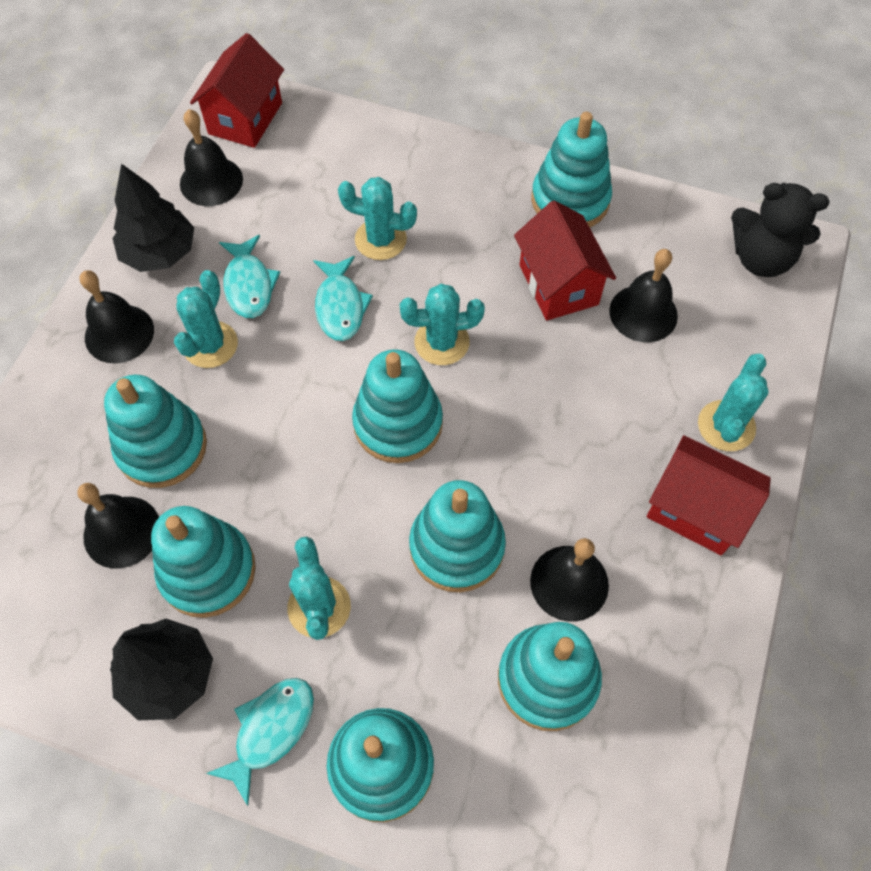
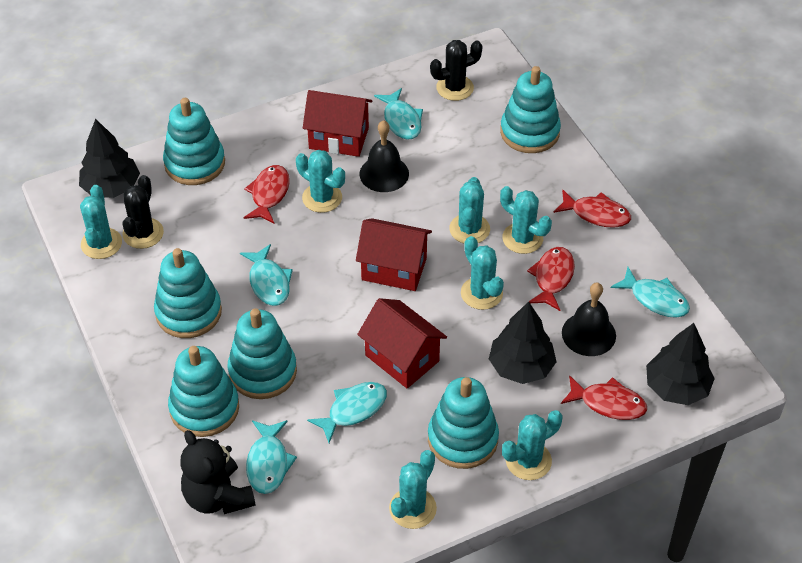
black bell: 5 -> 2
black cactus: 0 -> 2
black tree: 2 -> 3
red fish: 0 -> 4
turquoise cactus: 5 -> 7
turquoise fish: 3 -> 5
turquoise stacking toy: 7 -> 6

